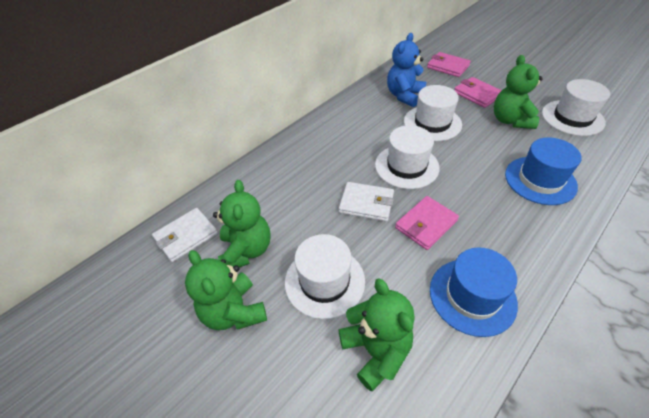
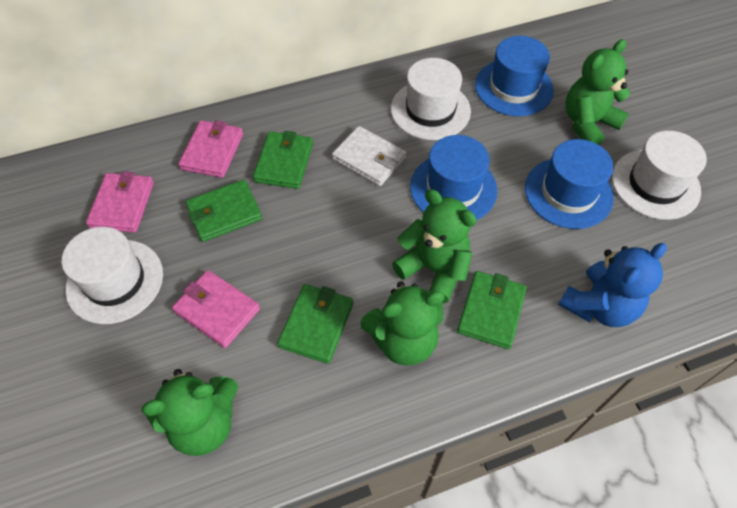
blue hat: 2 -> 3
green wallet: 0 -> 4
white hat: 4 -> 3
white wallet: 2 -> 1

